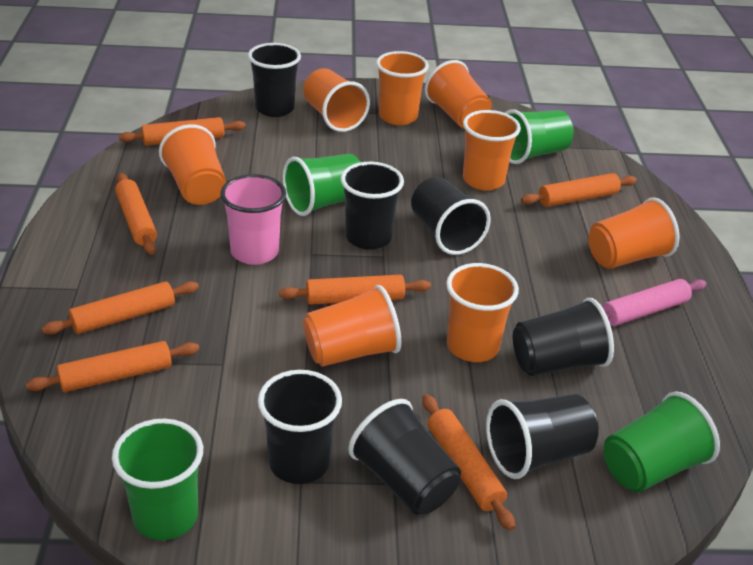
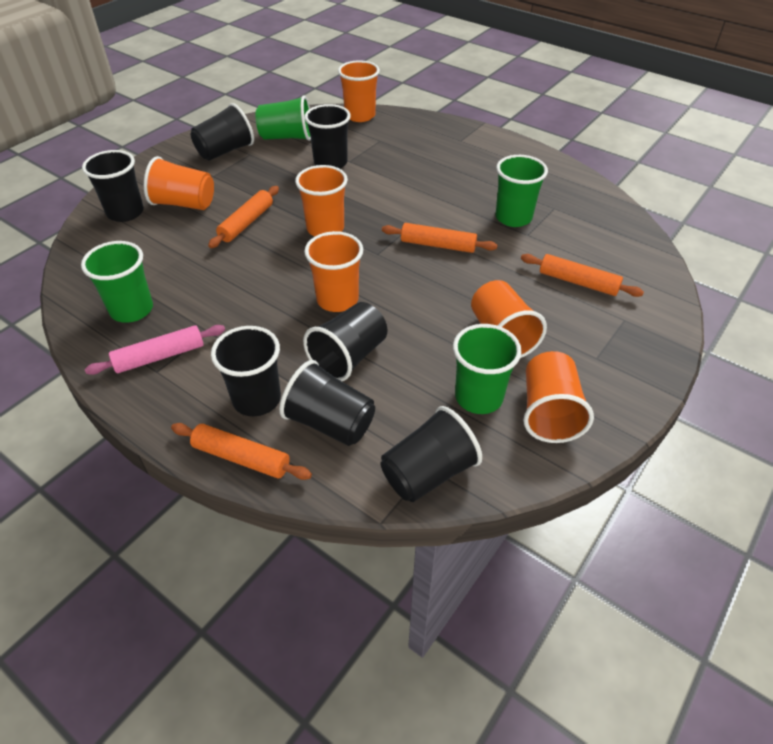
orange cup: 8 -> 6
orange rolling pin: 7 -> 4
pink cup: 1 -> 0

